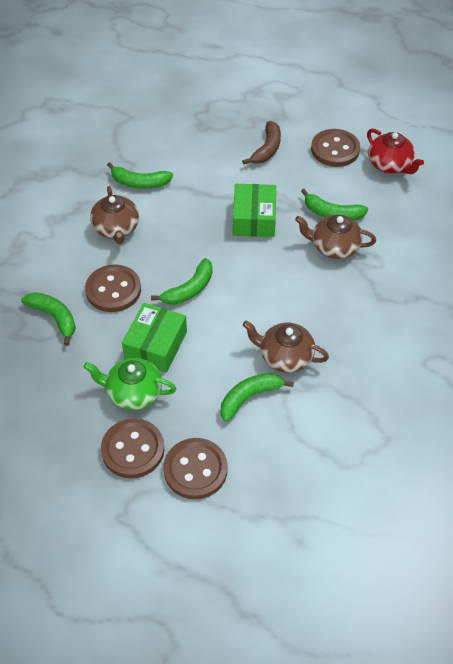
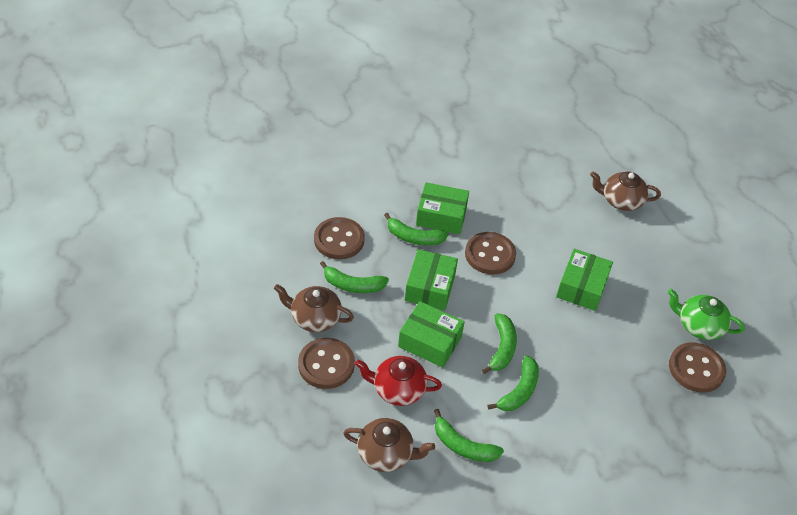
brown banana: 1 -> 0
green box: 2 -> 4

